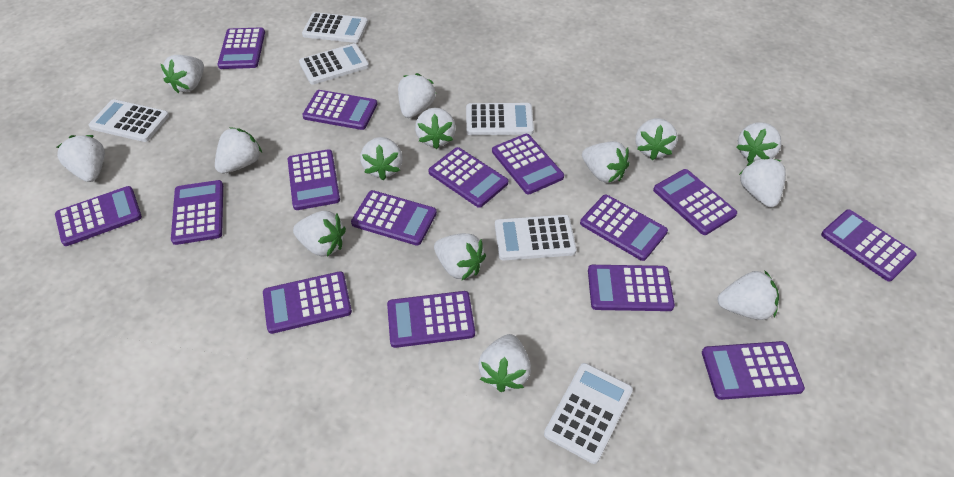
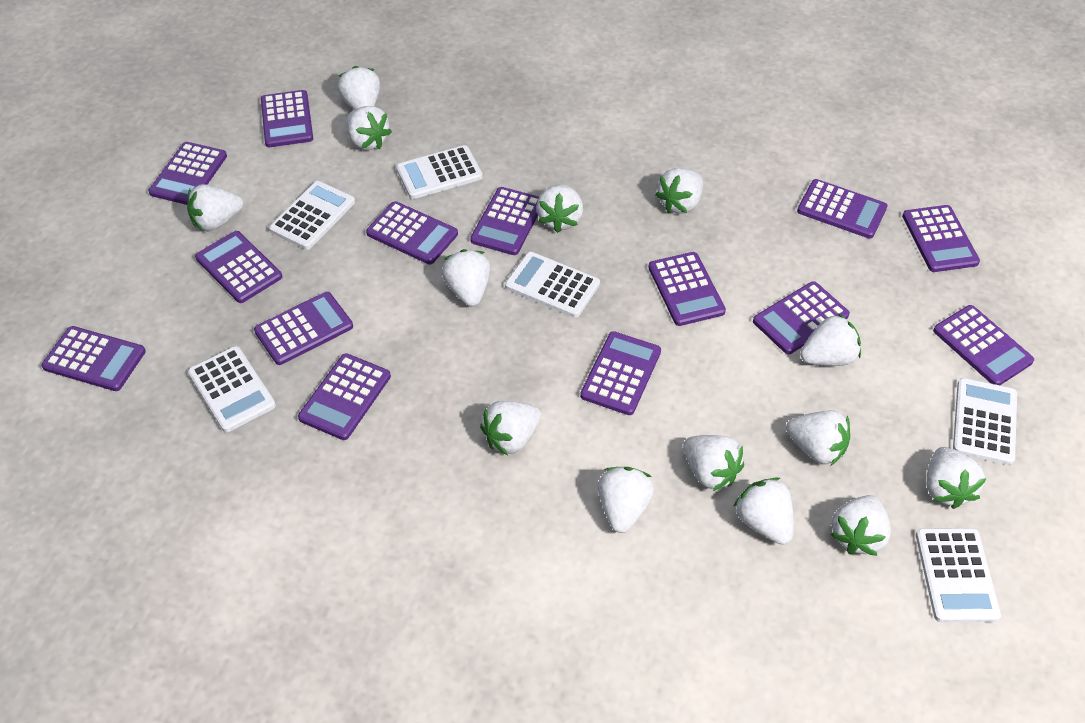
purple calculator: 15 -> 14

